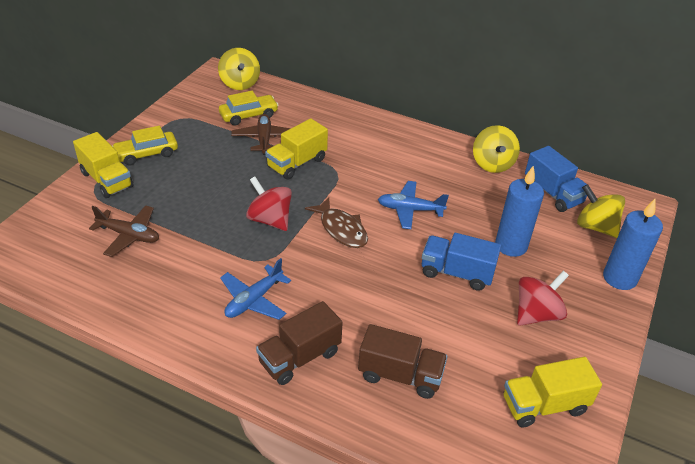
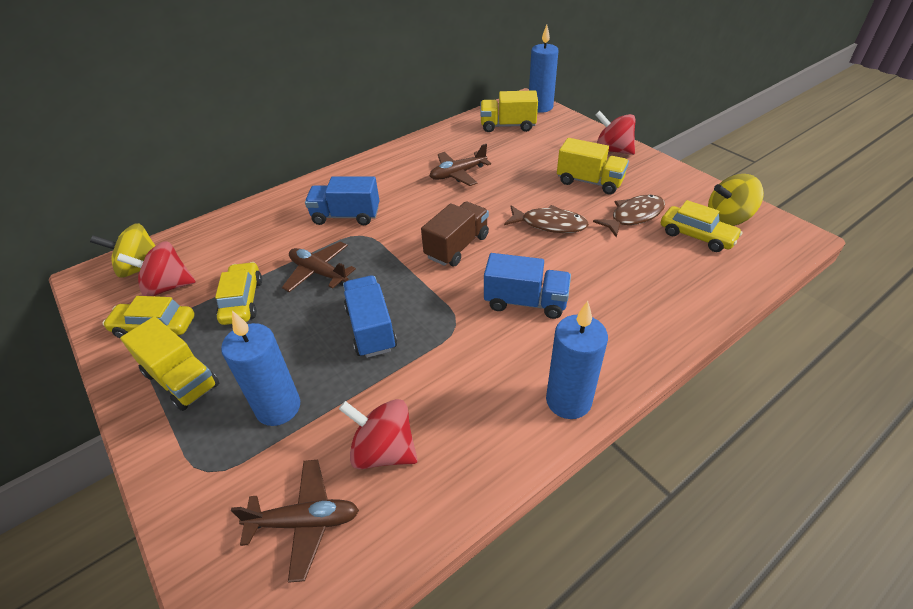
blue candle: 2 -> 3
blue plane: 2 -> 0
blue truck: 2 -> 3
brown fish: 1 -> 2
brown plane: 2 -> 3
brown truck: 2 -> 1
red spinning top: 2 -> 3
yellow car: 2 -> 3
yellow spinning top: 3 -> 2

